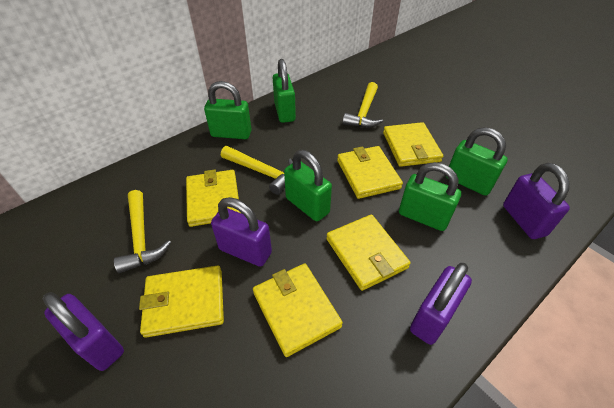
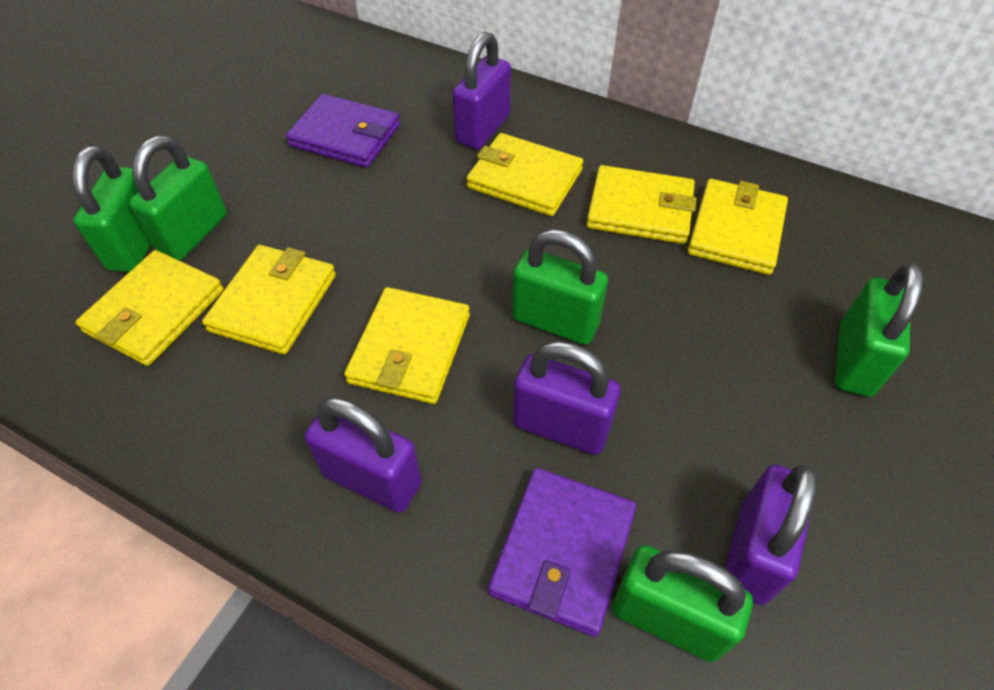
purple wallet: 0 -> 2
yellow hammer: 3 -> 0

